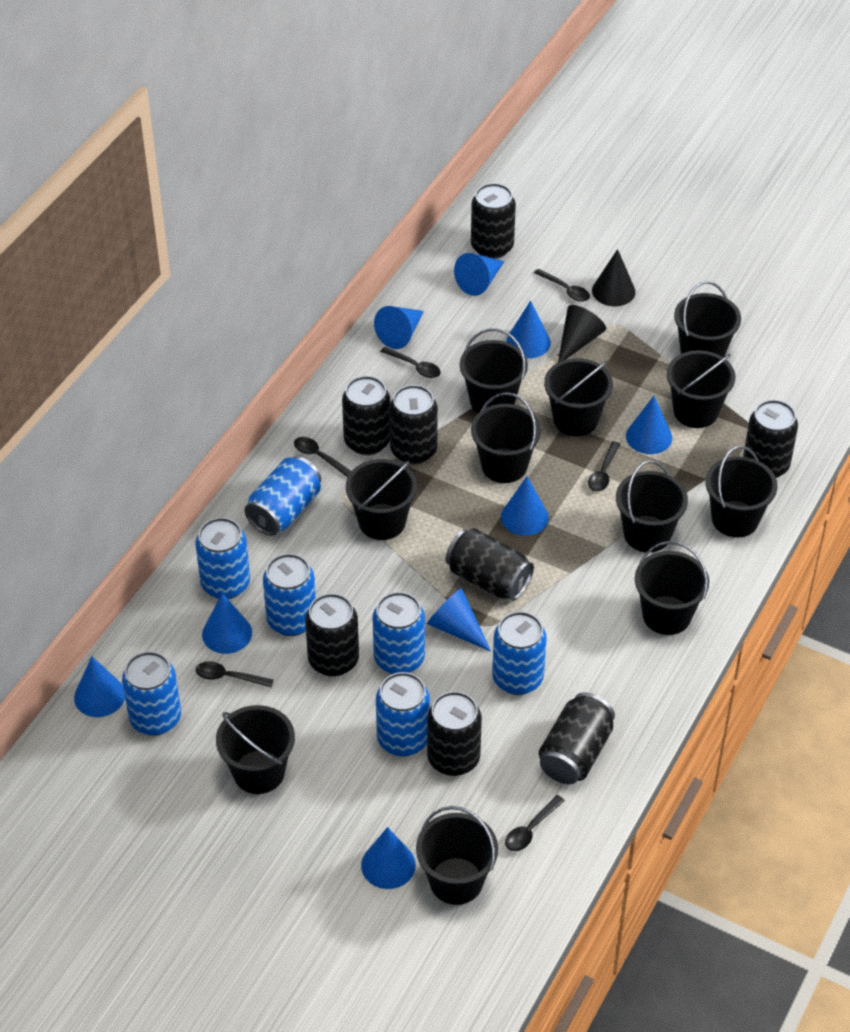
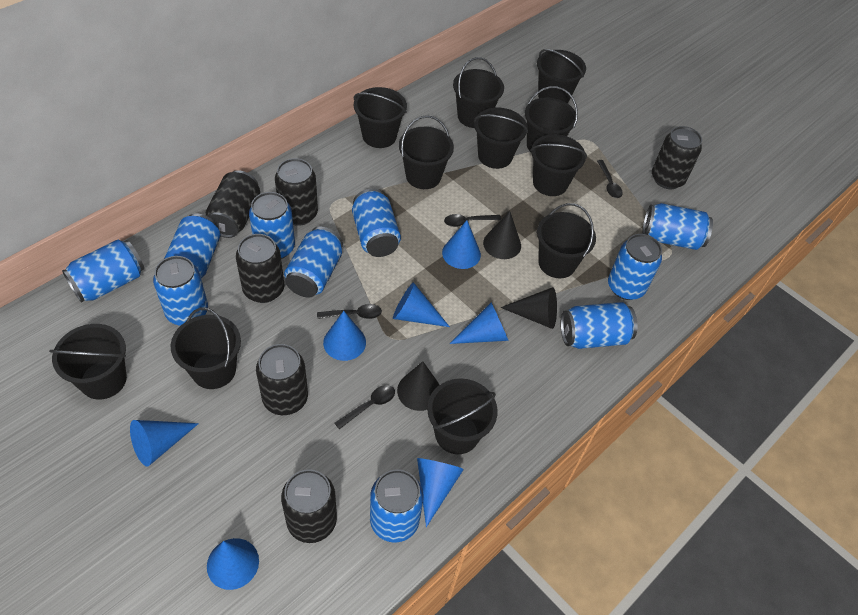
black can: 8 -> 6
black cone: 2 -> 3
black spoon: 6 -> 4
blue can: 7 -> 10
blue cone: 9 -> 7

